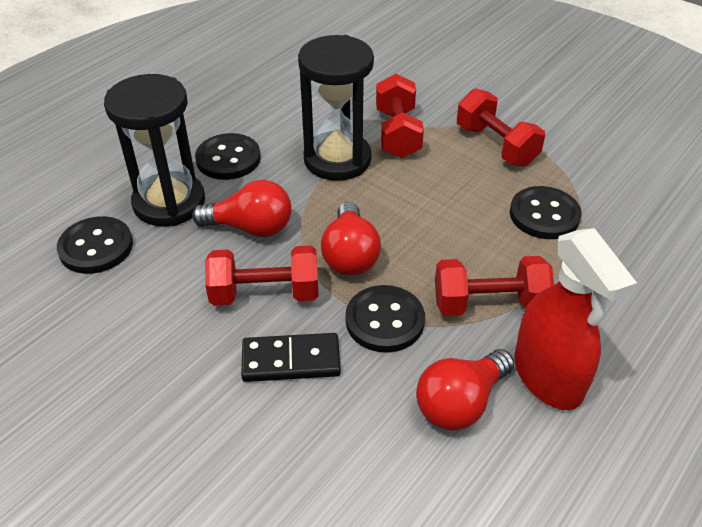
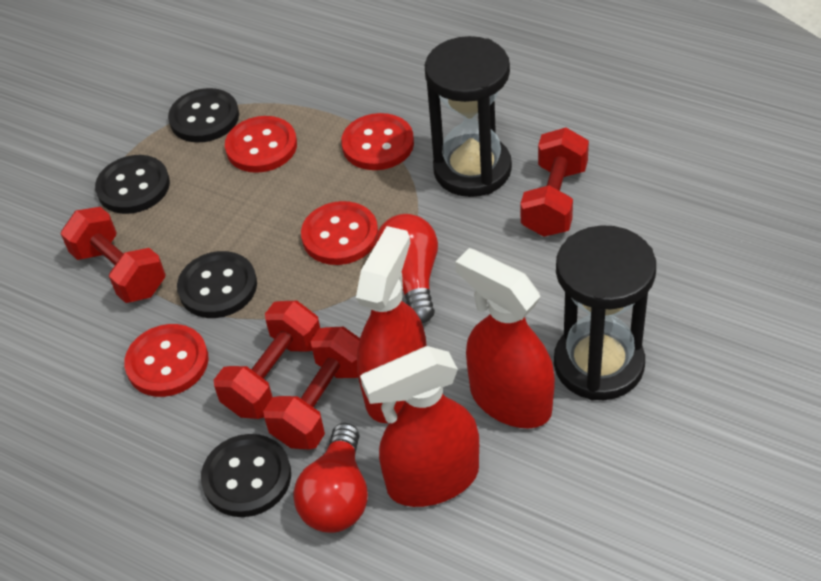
black domino: 1 -> 0
red button: 0 -> 4
red light bulb: 3 -> 2
red spray bottle: 1 -> 3

